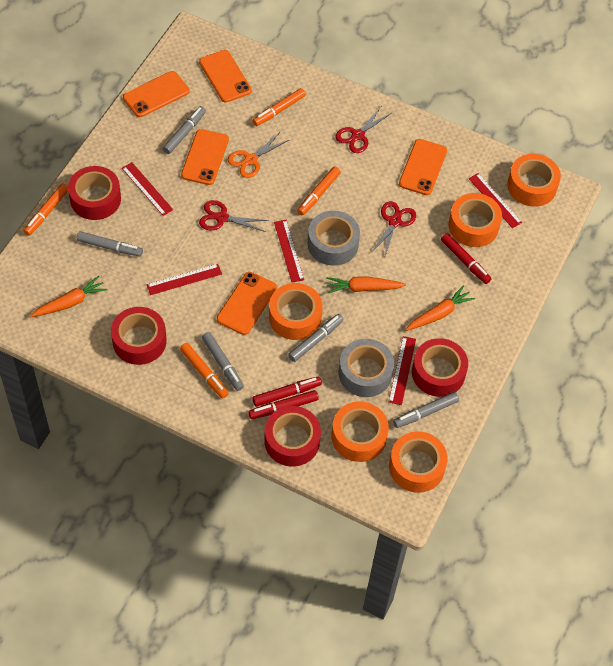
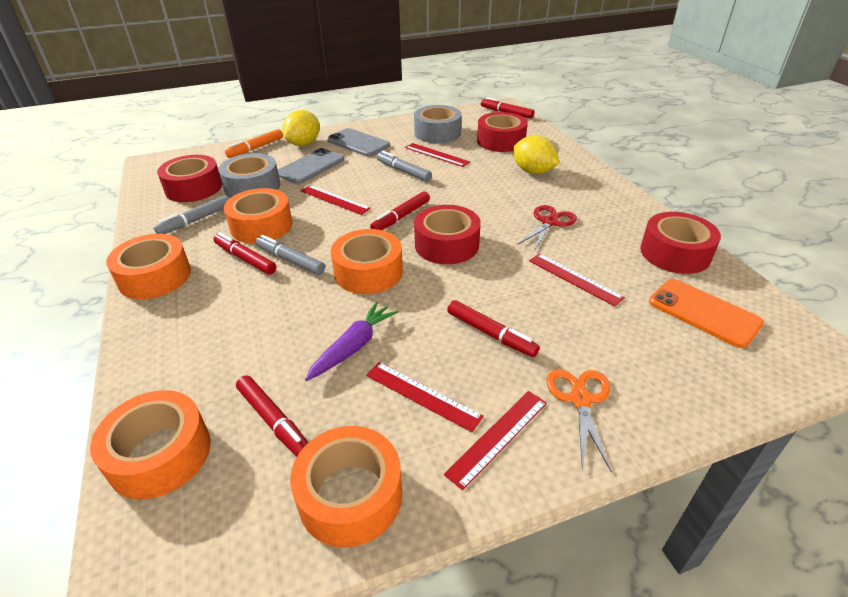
grey marker: 5 -> 3
grey phone: 0 -> 2
orange carrot: 3 -> 0
orange marker: 4 -> 1
orange phone: 5 -> 1
purple carrot: 0 -> 1
red marker: 3 -> 5
red scissors: 3 -> 1
yellow lemon: 0 -> 2

